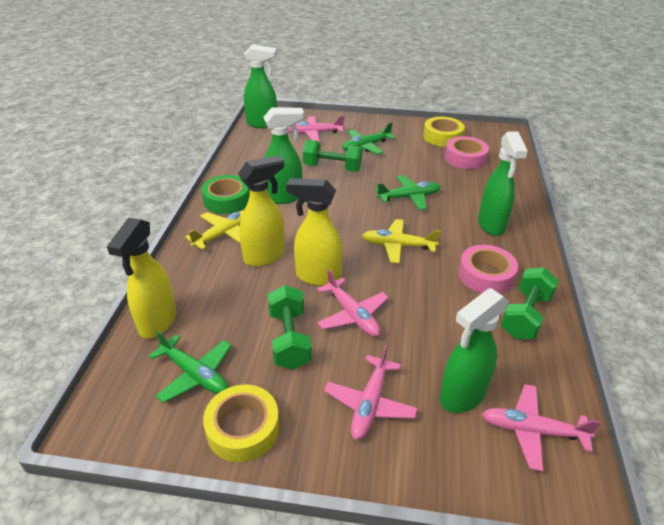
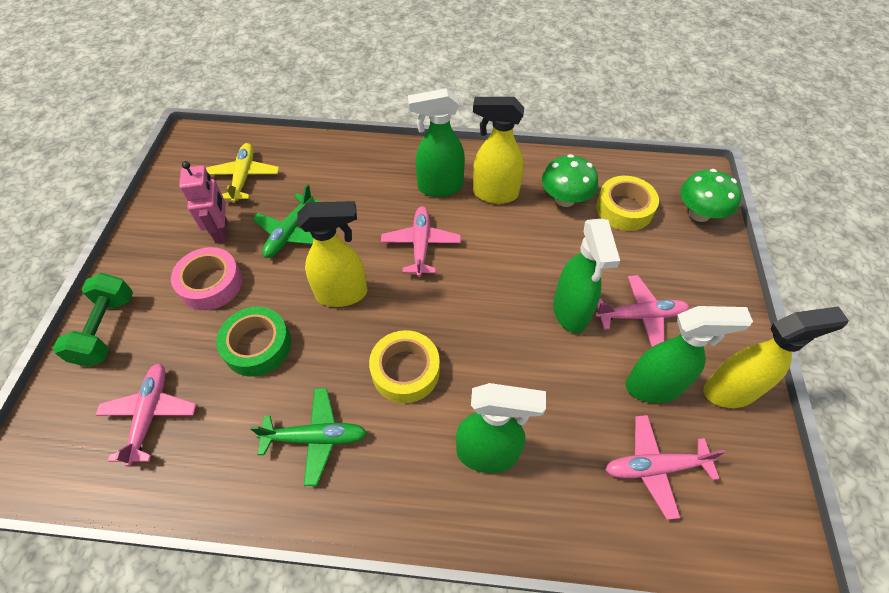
green dumbbell: 3 -> 1
green mushroom: 0 -> 2
green plane: 3 -> 2
pink robot: 0 -> 1
pink tape: 2 -> 1
yellow plane: 2 -> 1

